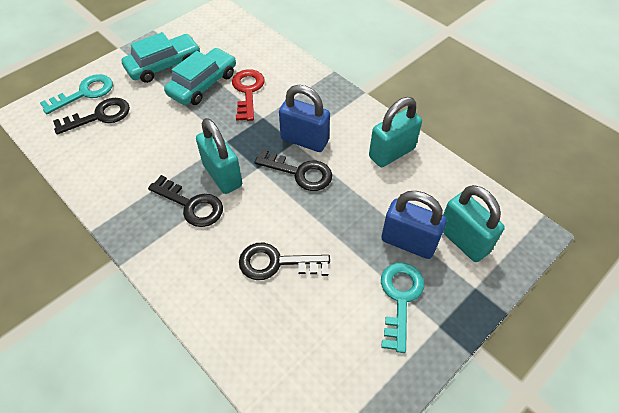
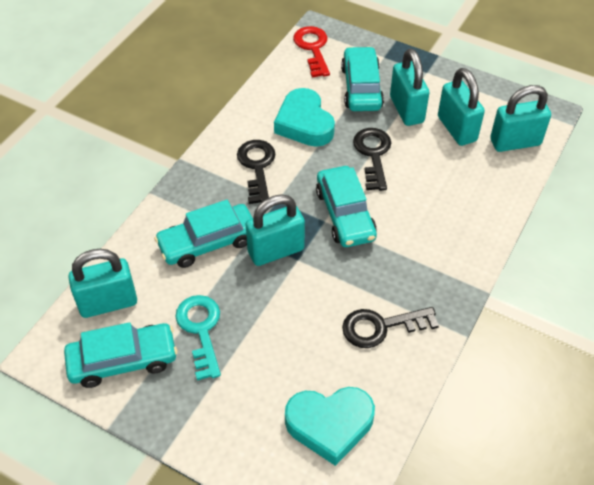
black key: 4 -> 3
blue padlock: 2 -> 0
turquoise car: 2 -> 4
turquoise heart: 0 -> 2
turquoise key: 2 -> 1
turquoise padlock: 3 -> 5

